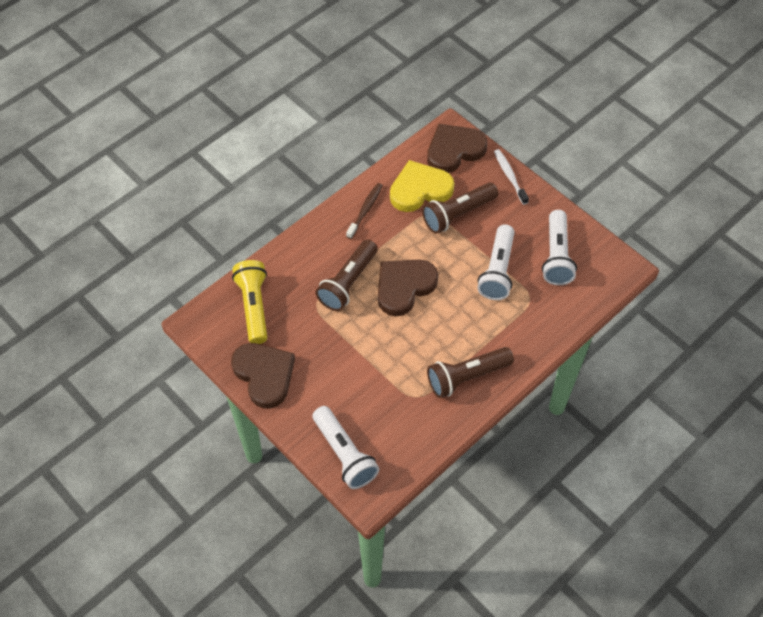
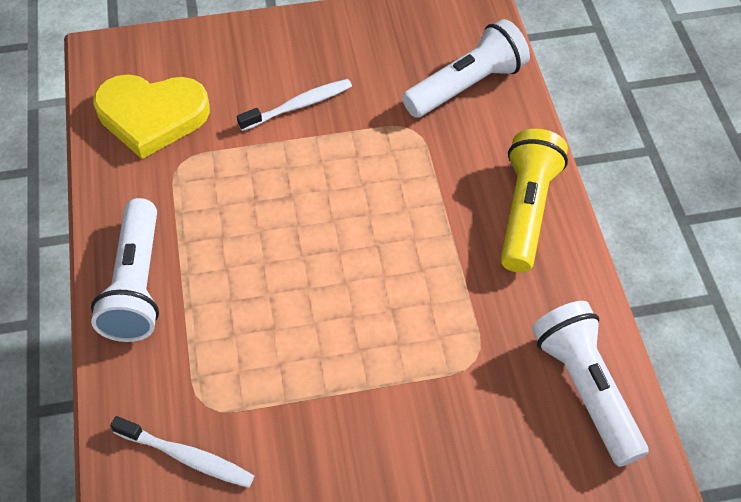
brown flashlight: 3 -> 0
brown heart: 3 -> 0
brown toothbrush: 1 -> 0
white toothbrush: 1 -> 2

